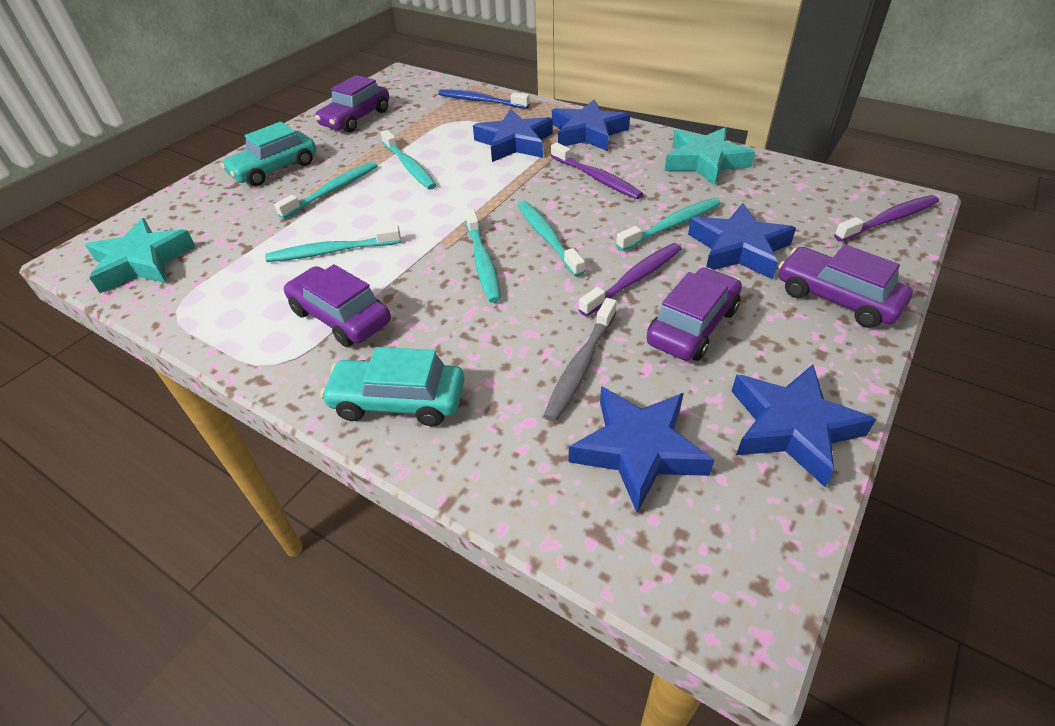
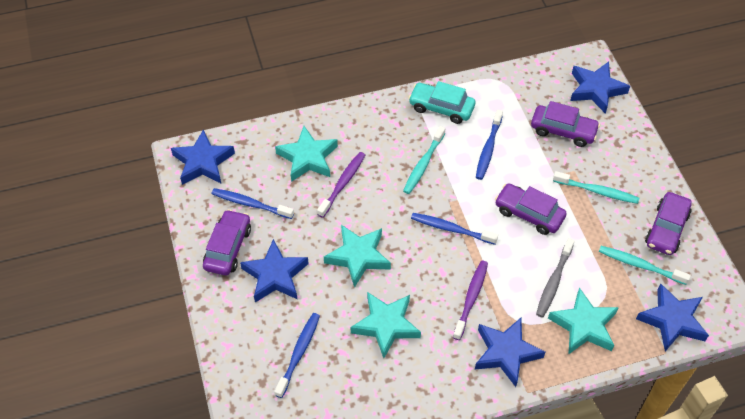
blue toothbrush: 1 -> 4
purple toothbrush: 3 -> 2
turquoise car: 2 -> 1
turquoise star: 2 -> 4
turquoise toothbrush: 6 -> 3

